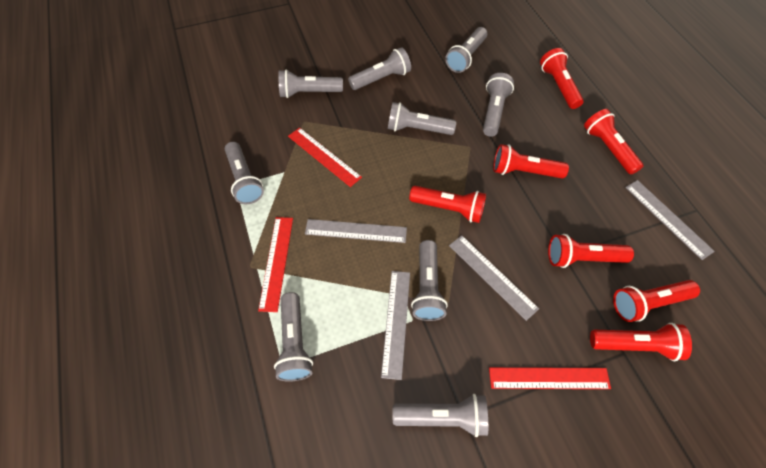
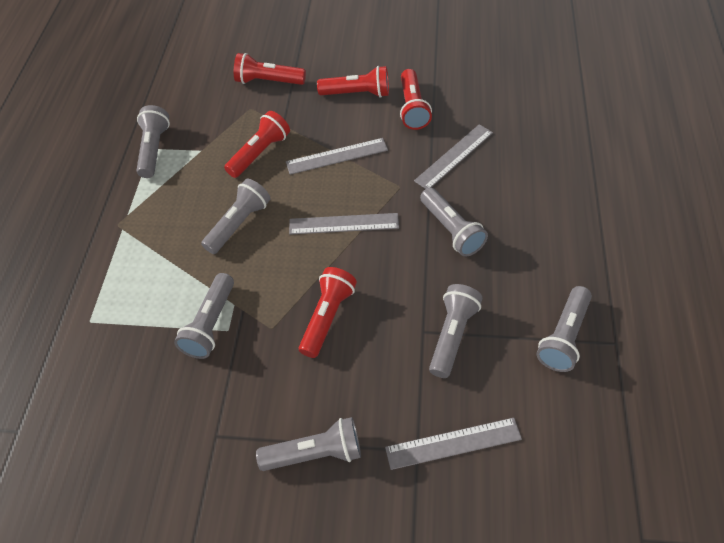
grey flashlight: 9 -> 7
red flashlight: 7 -> 5
red ruler: 3 -> 0

